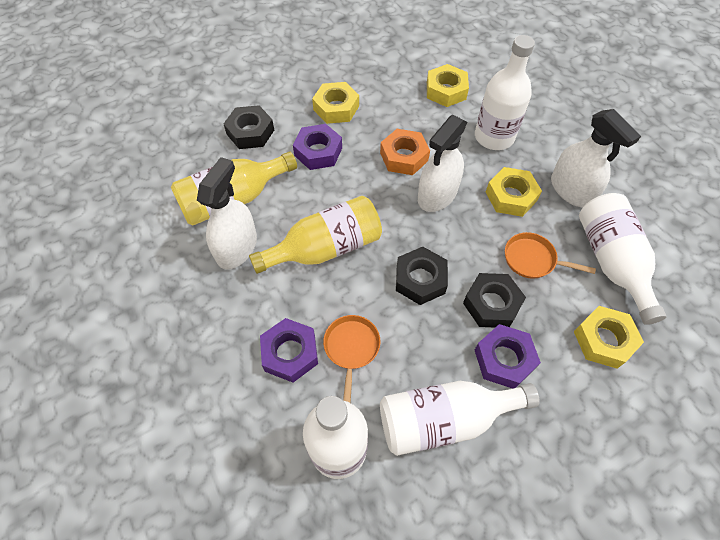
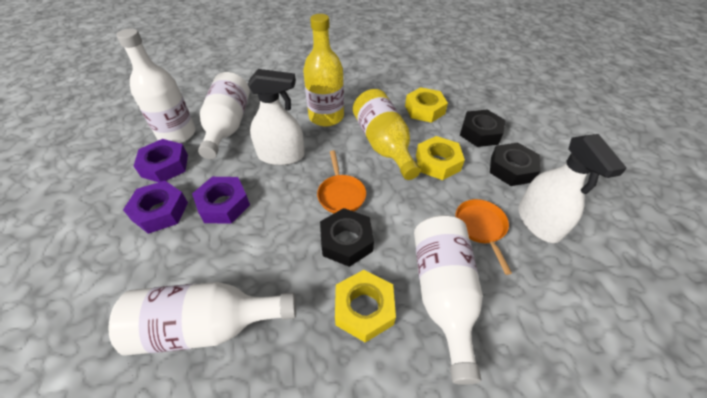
orange nut: 1 -> 0
white spray bottle: 3 -> 2
yellow nut: 4 -> 3

